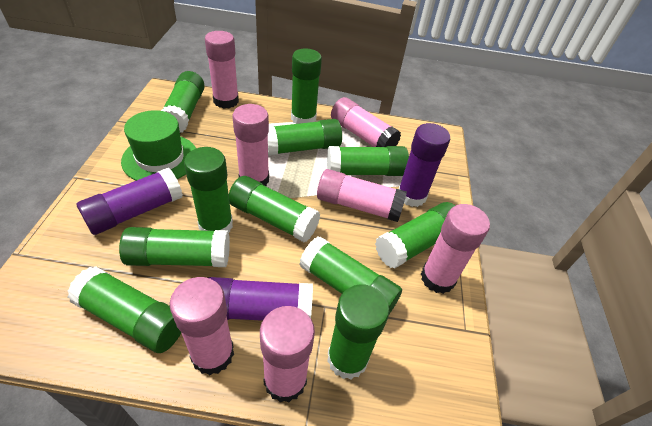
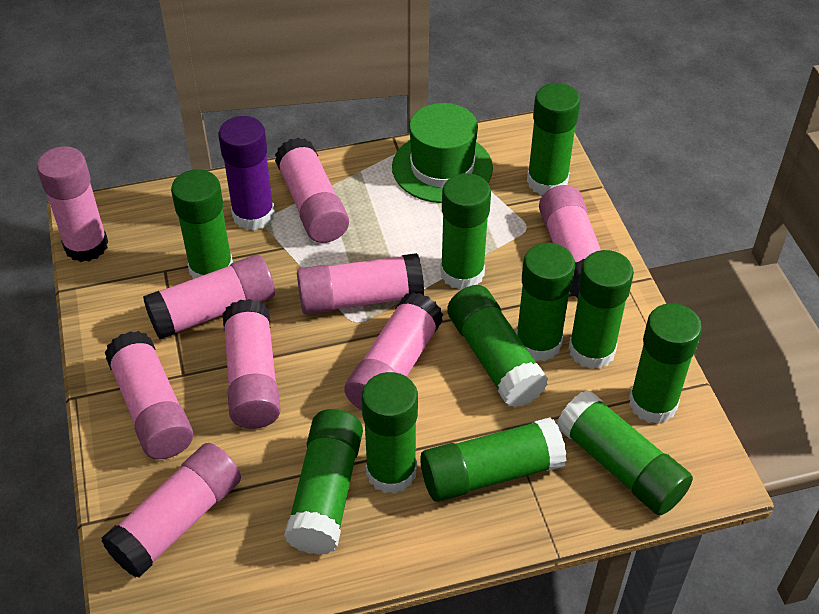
pink glue stick: 7 -> 9
purple glue stick: 3 -> 1

